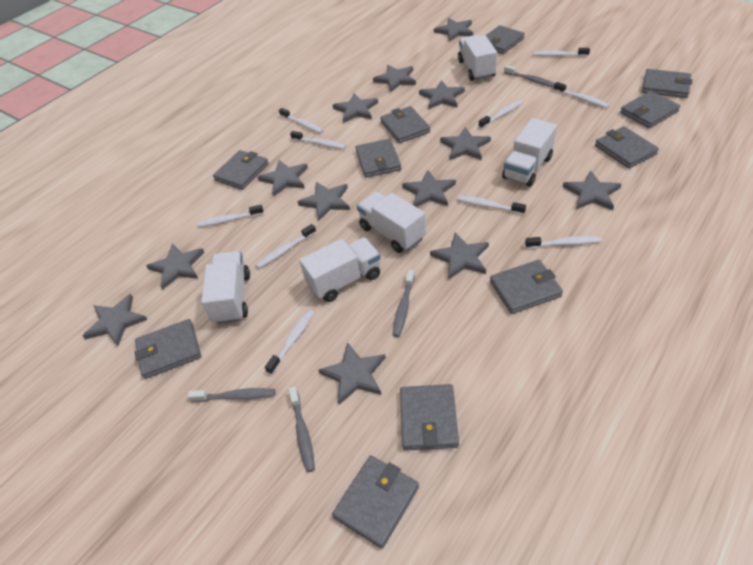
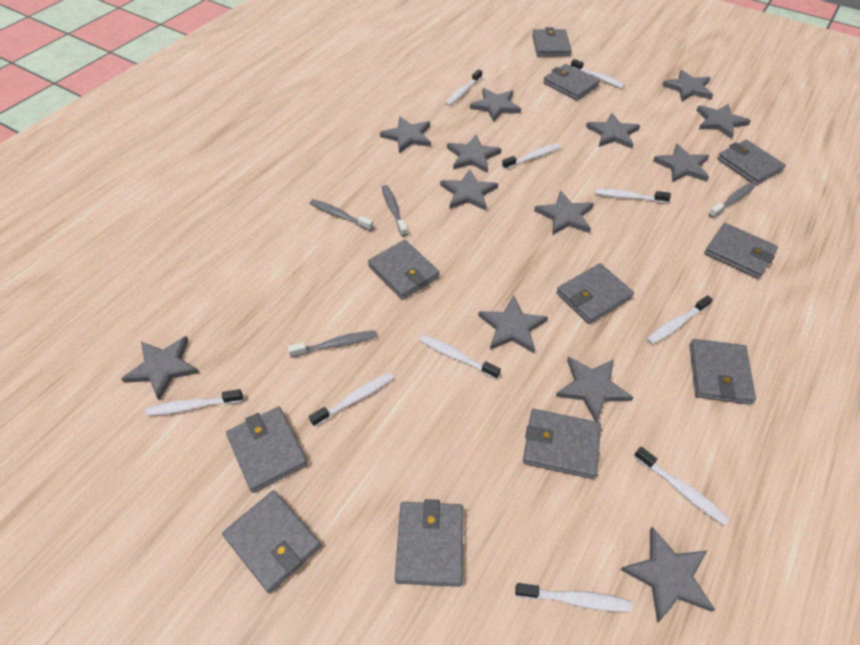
white truck: 5 -> 0

